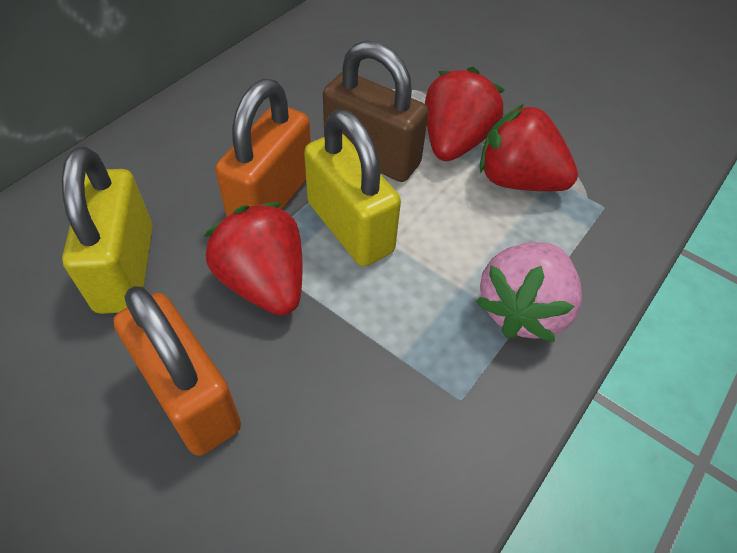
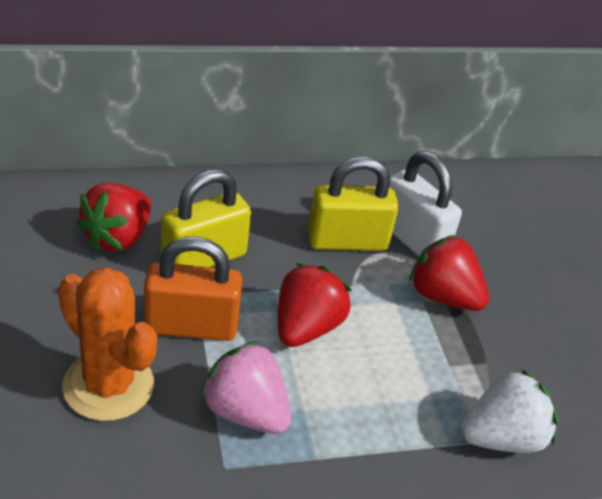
brown padlock: 1 -> 0
orange cactus: 0 -> 1
orange padlock: 2 -> 1
white padlock: 0 -> 1
white strawberry: 0 -> 1

